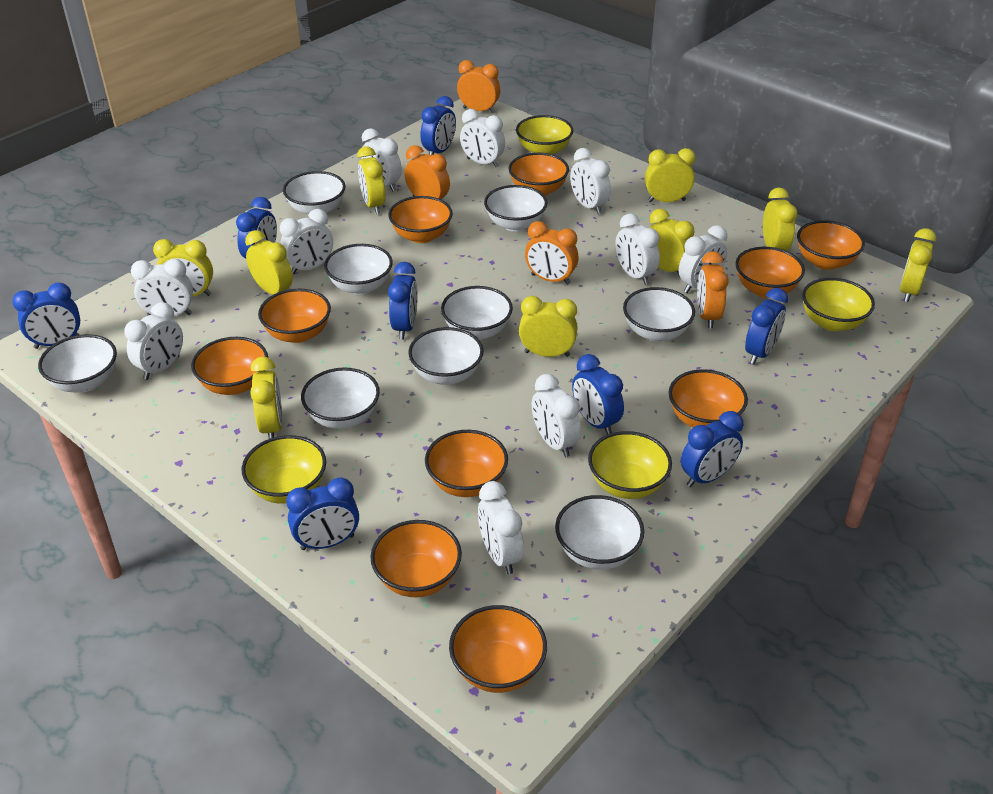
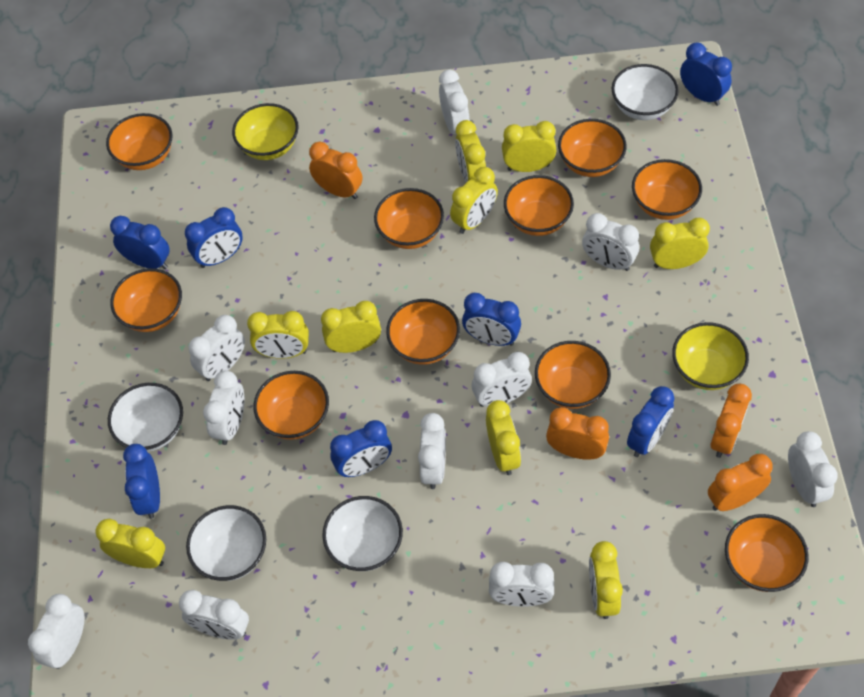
blue clock: 8 -> 7
white bowl: 9 -> 4
yellow bowl: 4 -> 2

